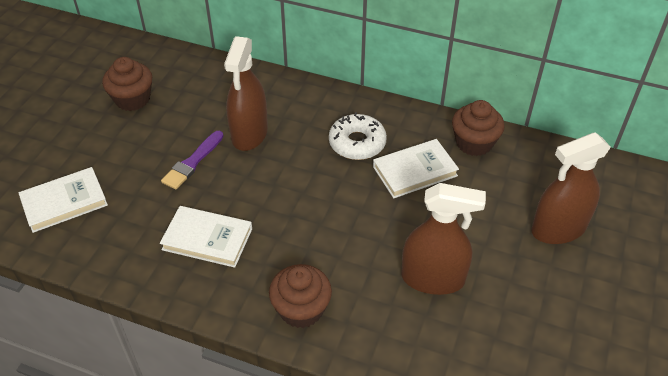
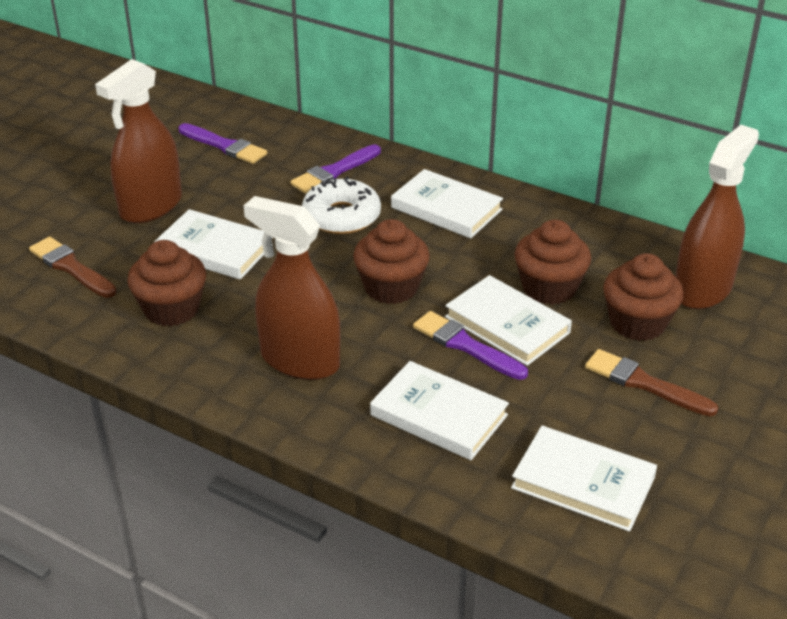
brown brush: 0 -> 2
brown cupcake: 3 -> 4
purple brush: 1 -> 3
white book: 3 -> 5

